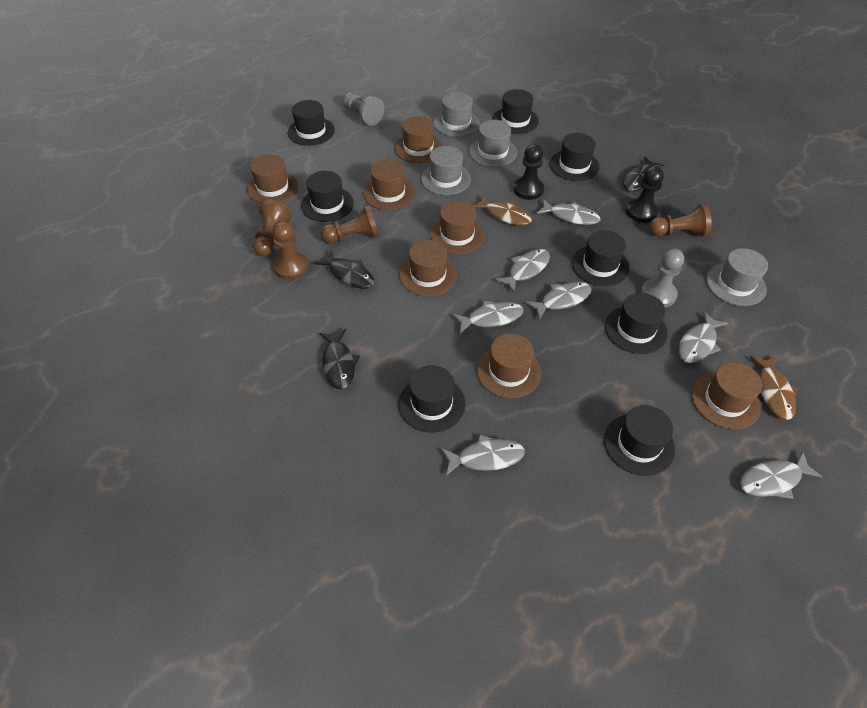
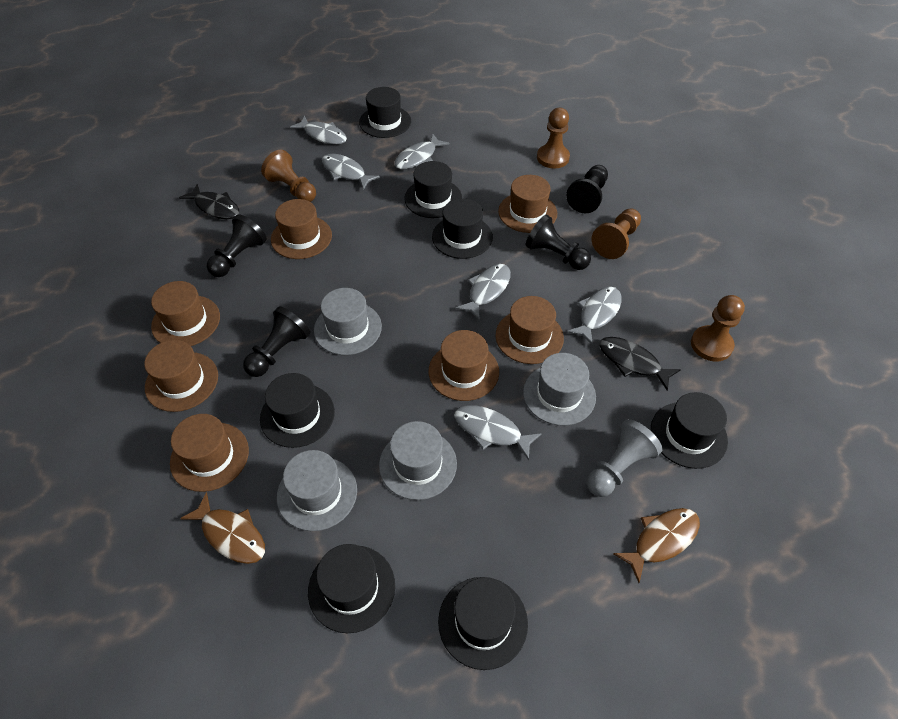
black fish: 3 -> 2
black hat: 8 -> 7
black pawn: 2 -> 4
grey fish: 7 -> 6
grey pawn: 2 -> 1

